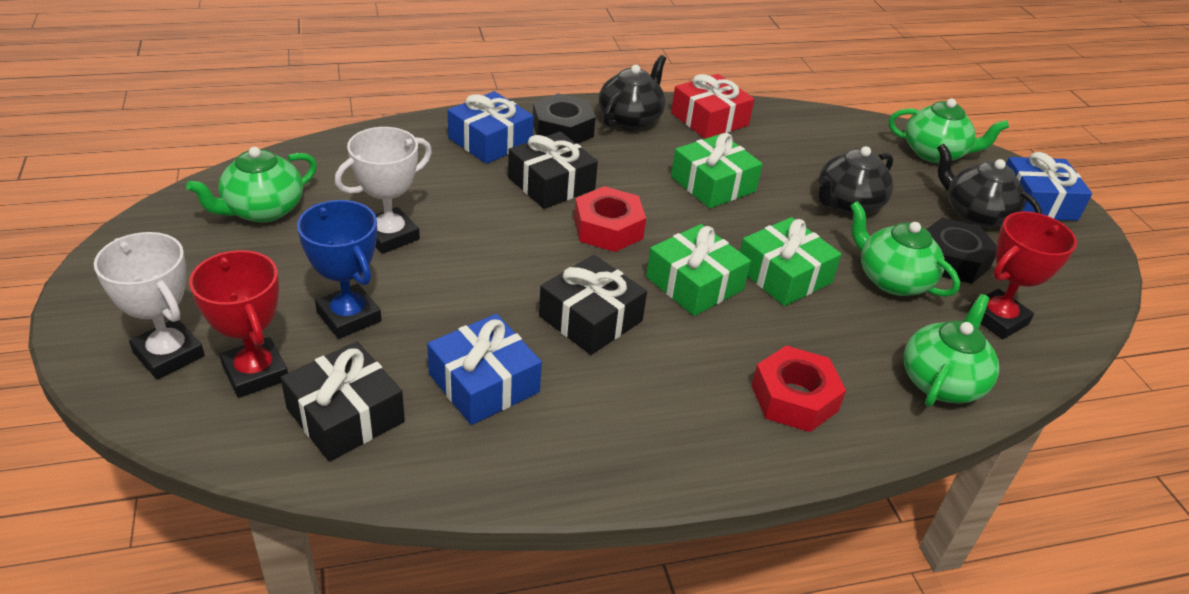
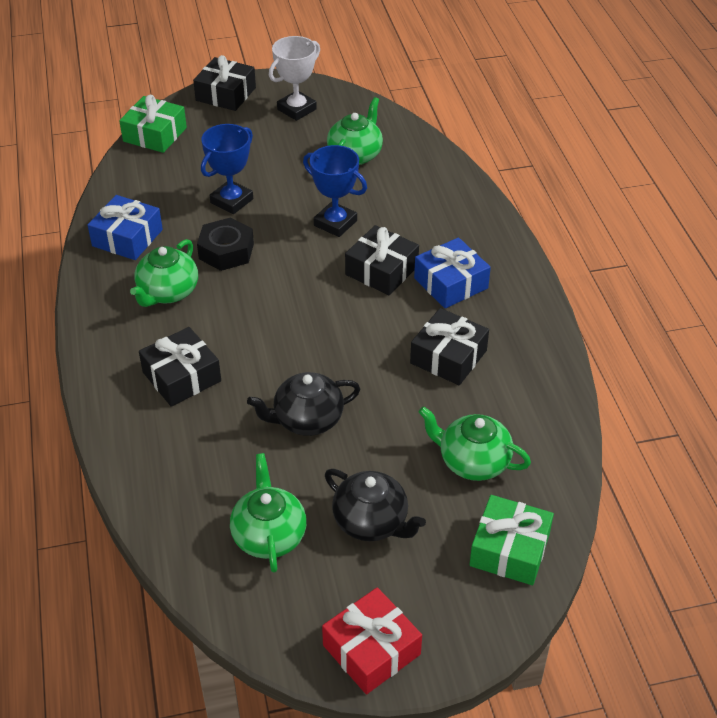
black gift: 3 -> 4
black nut: 2 -> 1
black teapot: 3 -> 2
blue gift: 3 -> 2
blue trophy: 1 -> 2
green gift: 3 -> 2
red nut: 2 -> 0
red trophy: 2 -> 0
white trophy: 2 -> 1

